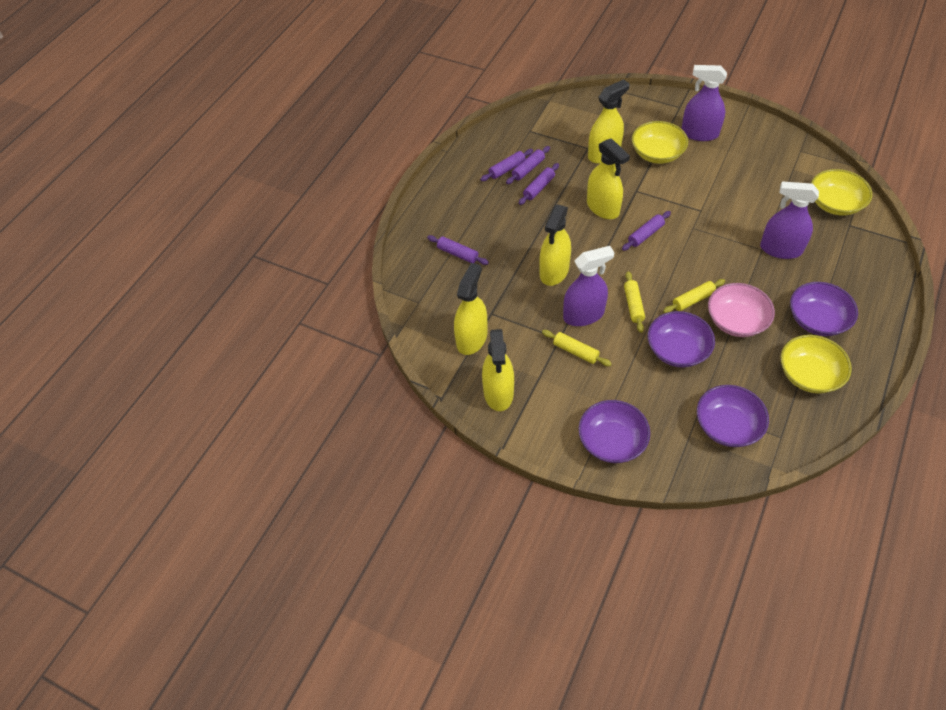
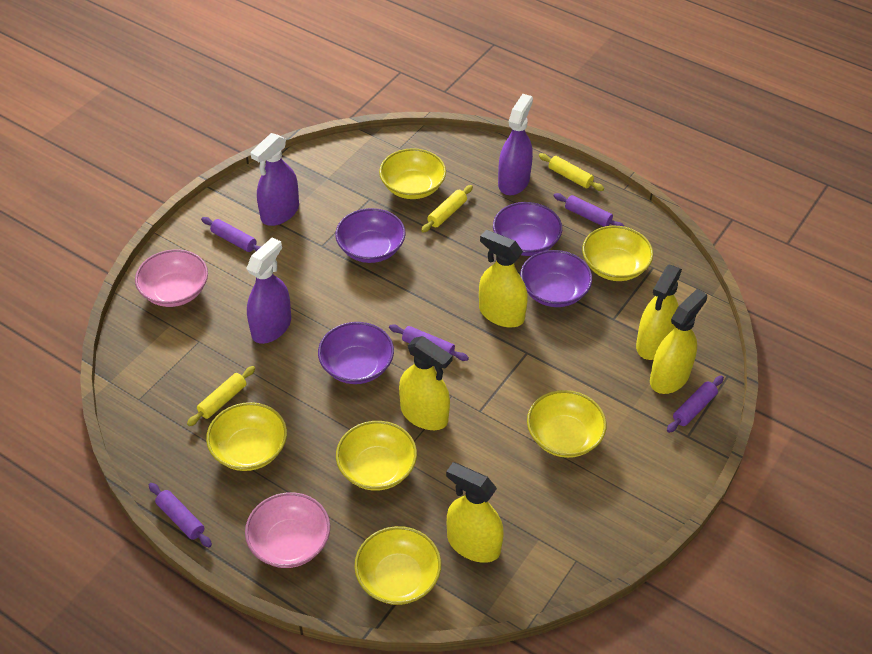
pink bowl: 1 -> 2
yellow bowl: 3 -> 6

